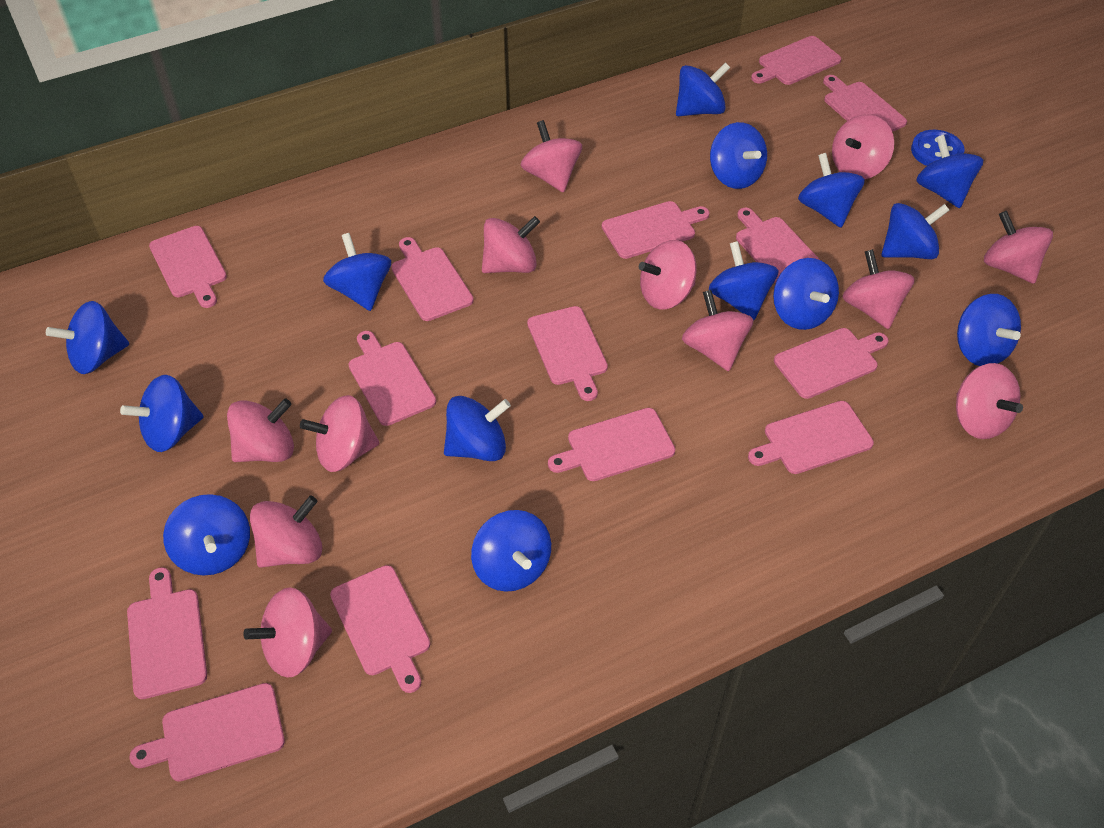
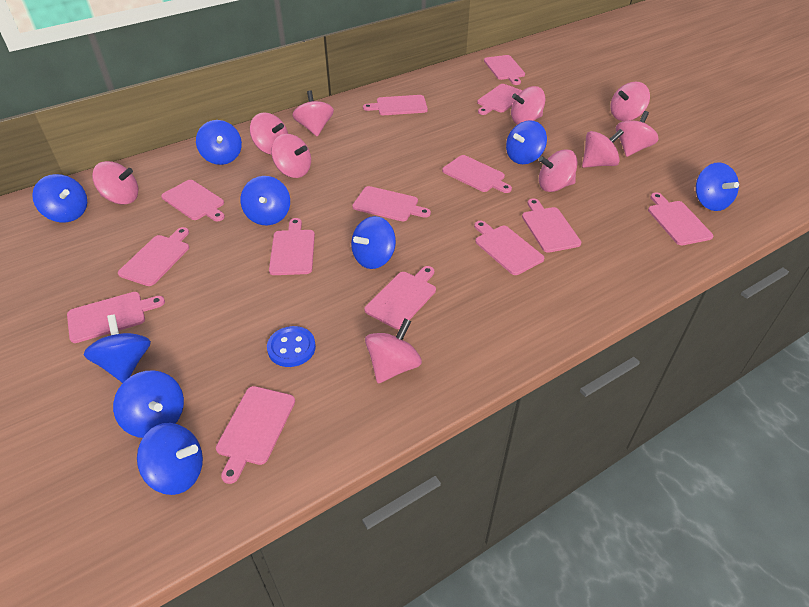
blue spinning top: 14 -> 9
pink spinning top: 12 -> 10

